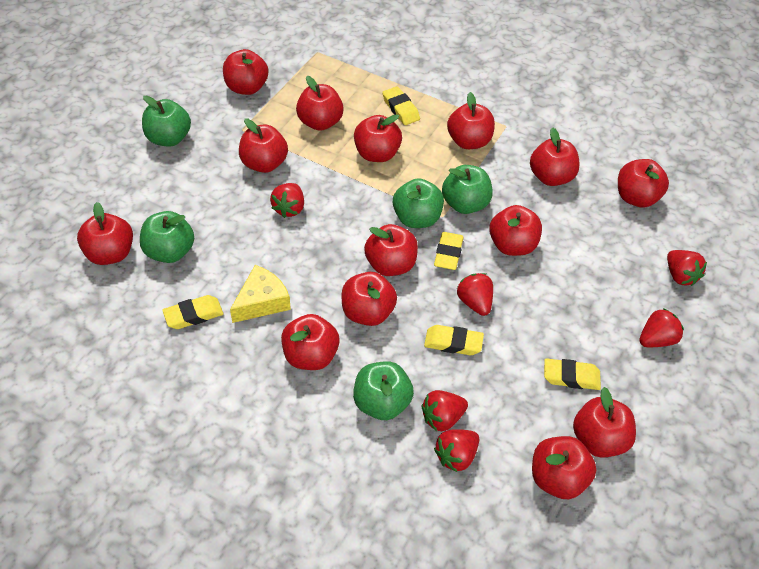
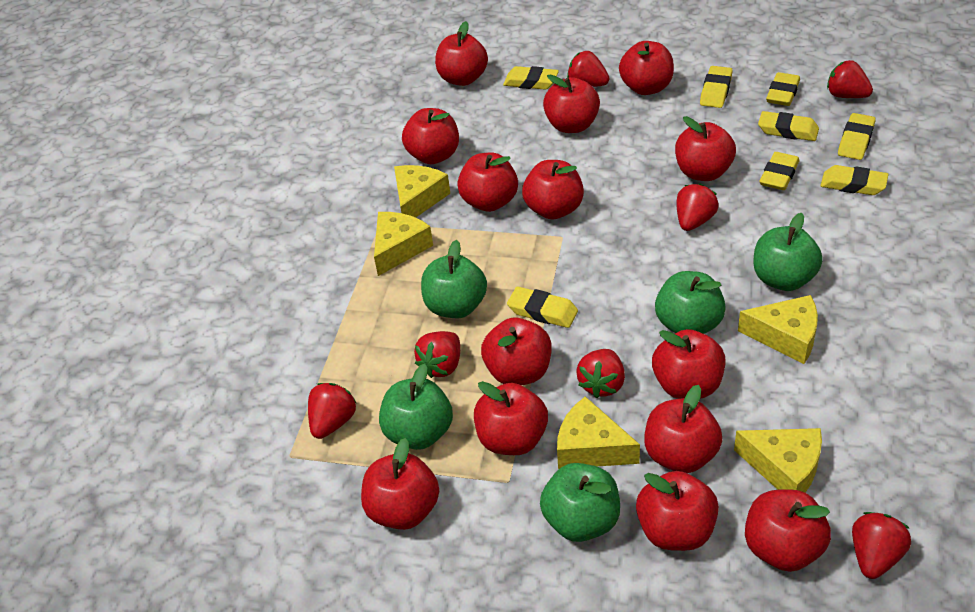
red strawberry: 6 -> 7
yellow cheese: 1 -> 5
yellow eraser: 5 -> 8

